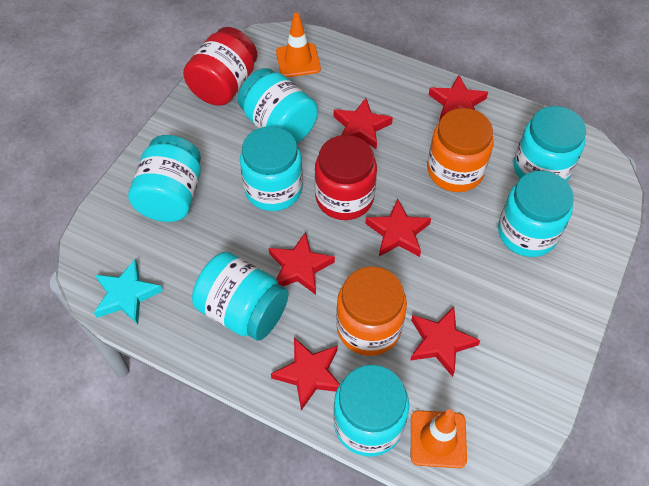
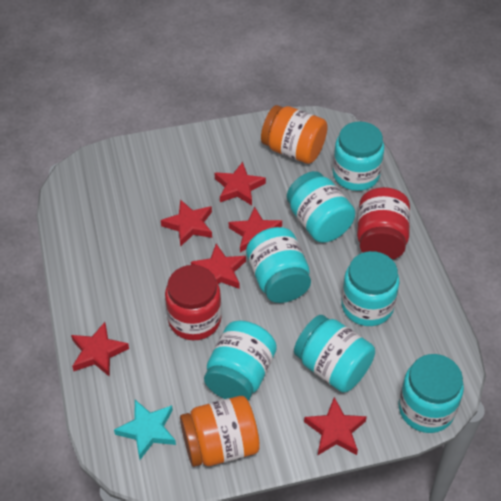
orange traffic cone: 2 -> 0

